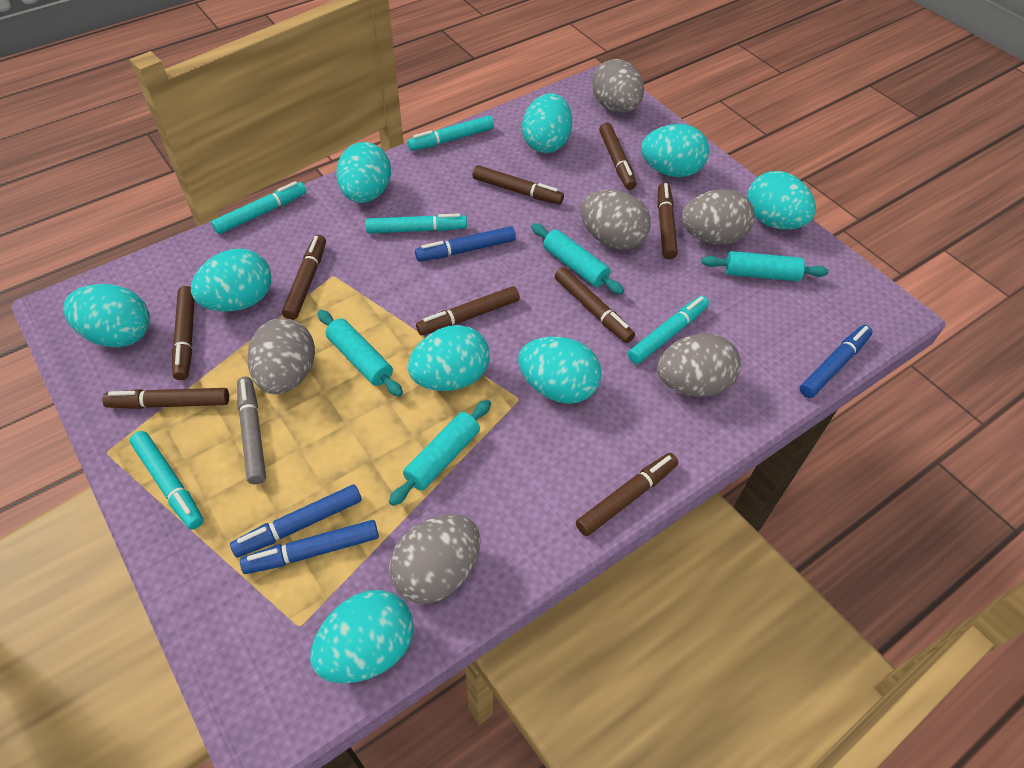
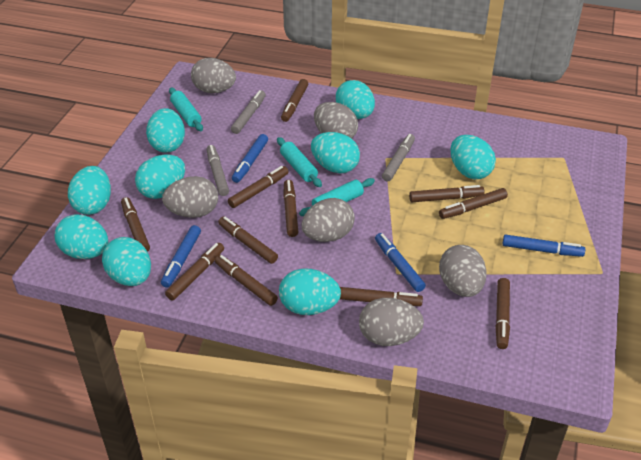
brown marker: 9 -> 11
grey marker: 1 -> 3
turquoise marker: 5 -> 0
turquoise rolling pin: 4 -> 3

